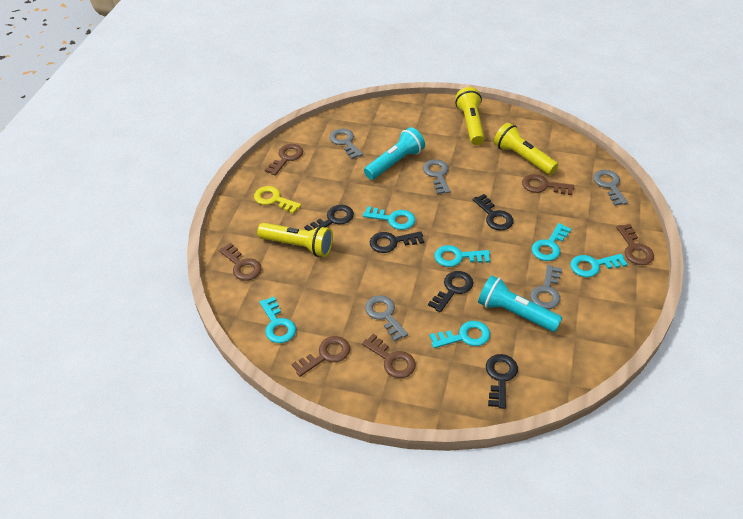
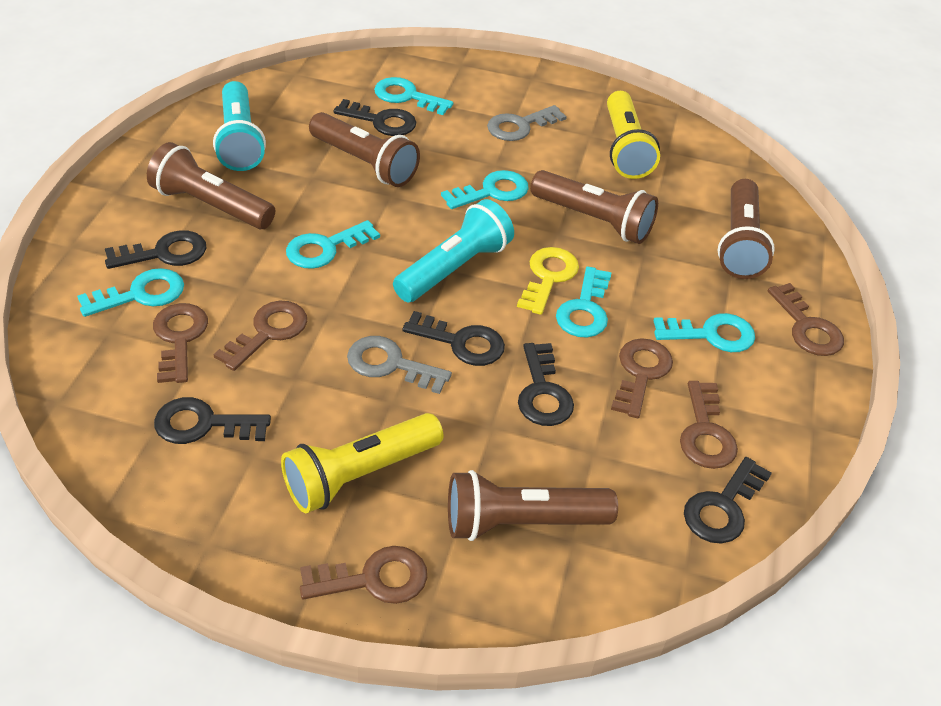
black key: 5 -> 6
brown flashlight: 0 -> 5
grey key: 5 -> 2
yellow flashlight: 3 -> 2

